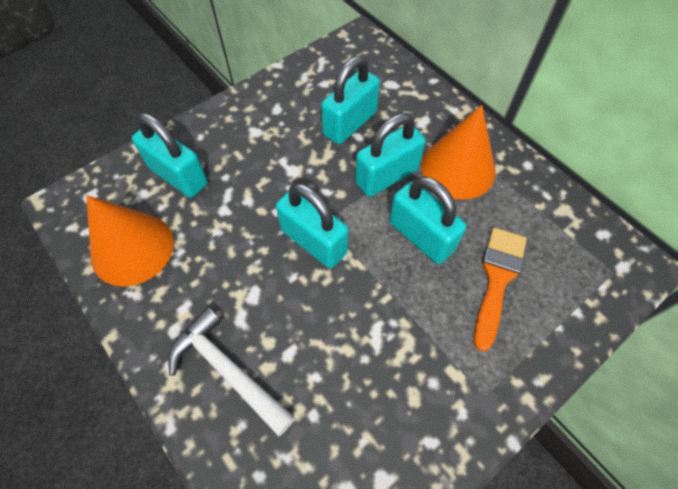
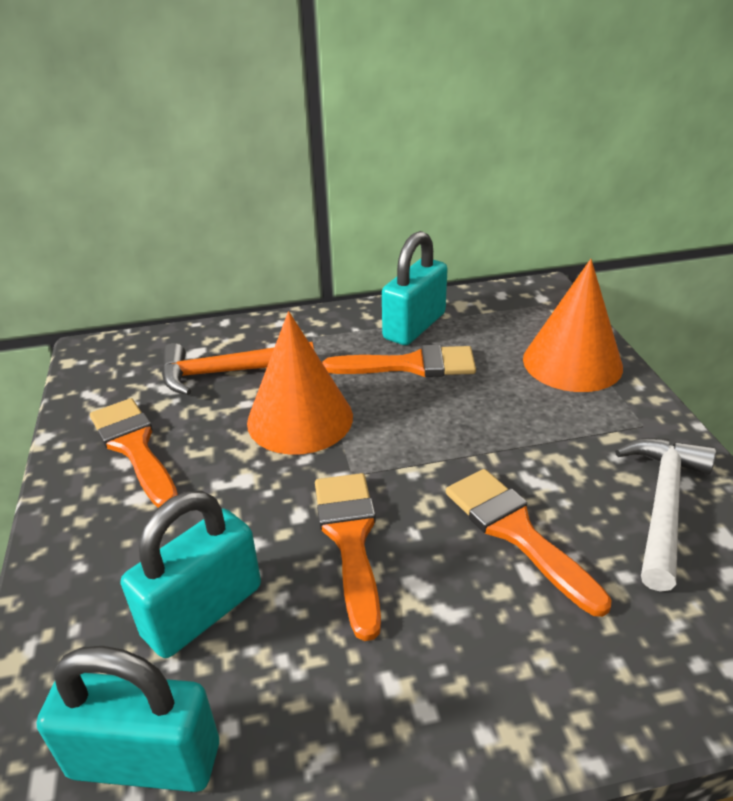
orange brush: 1 -> 4
orange hammer: 0 -> 1
turquoise padlock: 5 -> 3

